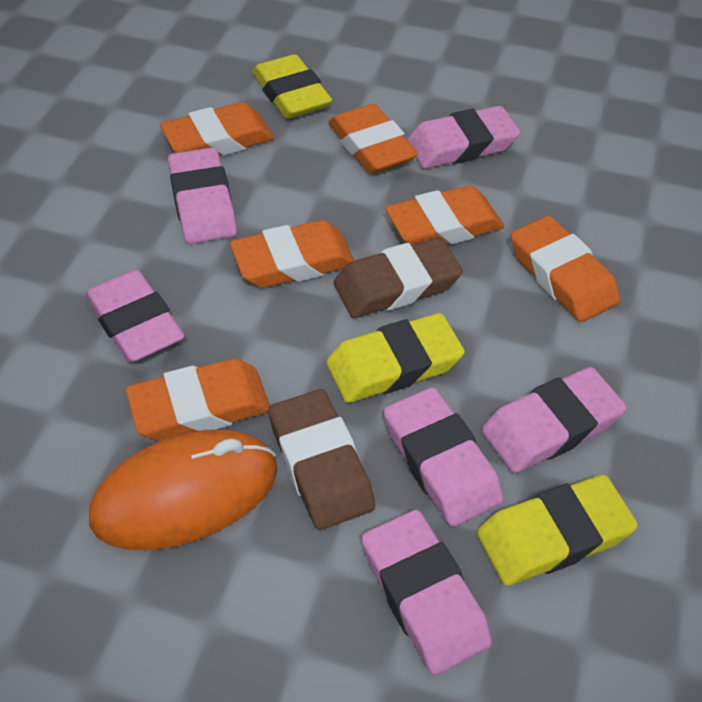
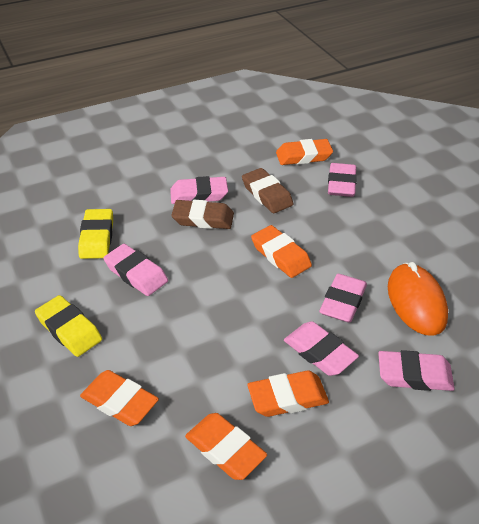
orange eraser: 6 -> 5
yellow eraser: 3 -> 2

